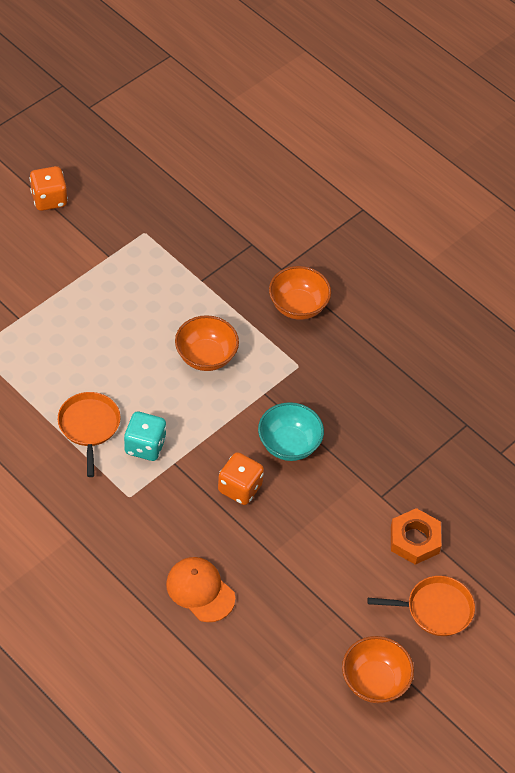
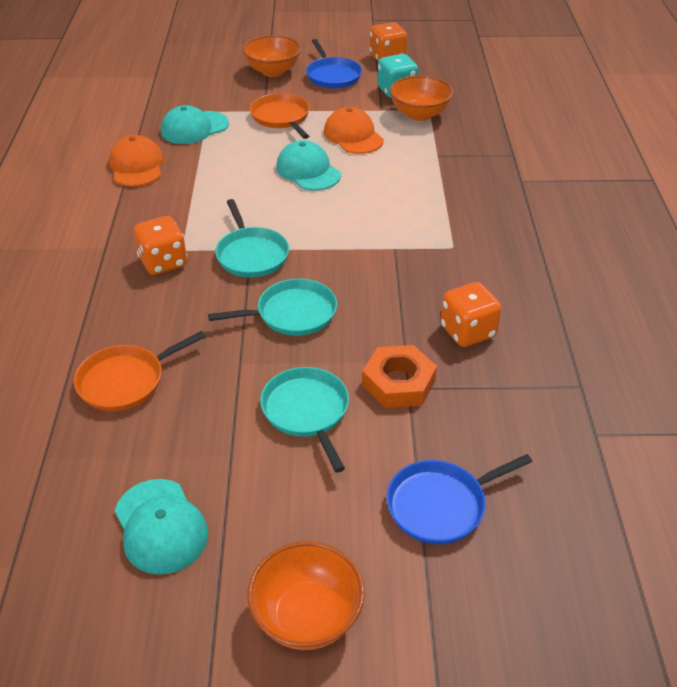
blue pan: 0 -> 2
orange cap: 1 -> 2
orange dice: 2 -> 3
turquoise bowl: 1 -> 0
turquoise cap: 0 -> 3
turquoise pan: 0 -> 3

